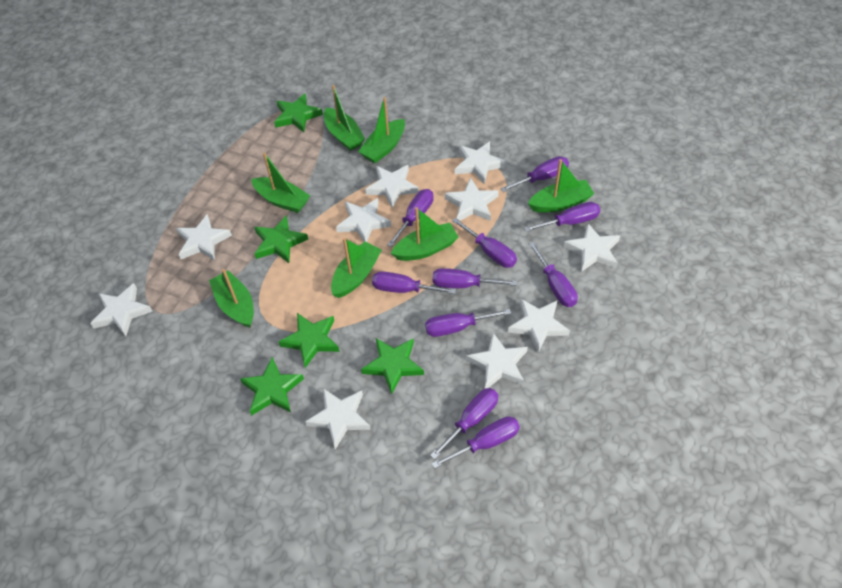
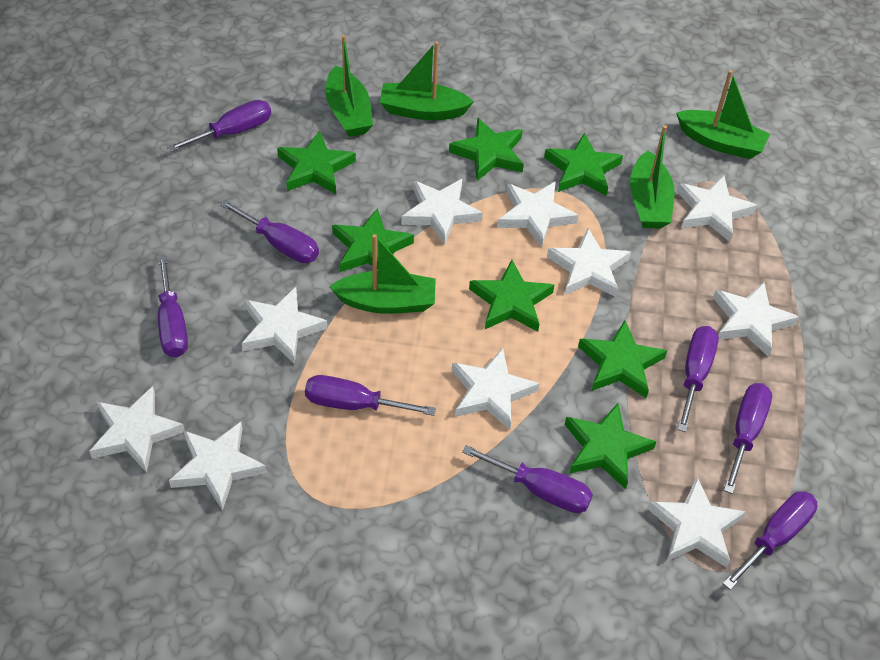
green boat: 7 -> 5
green star: 5 -> 7
purple screwdriver: 10 -> 8

